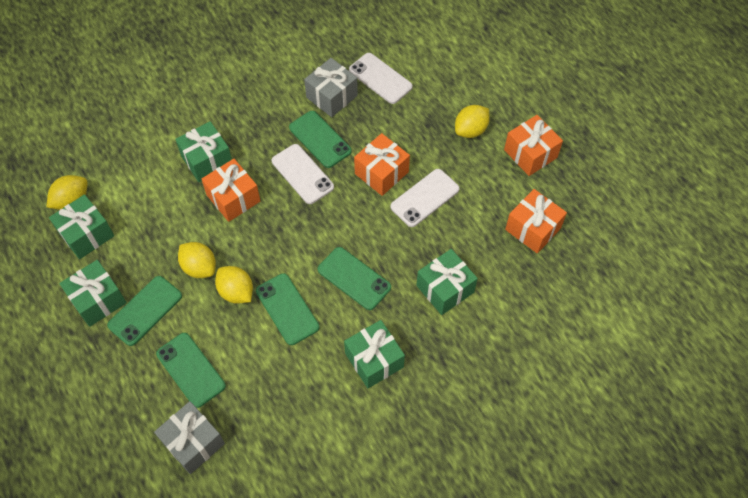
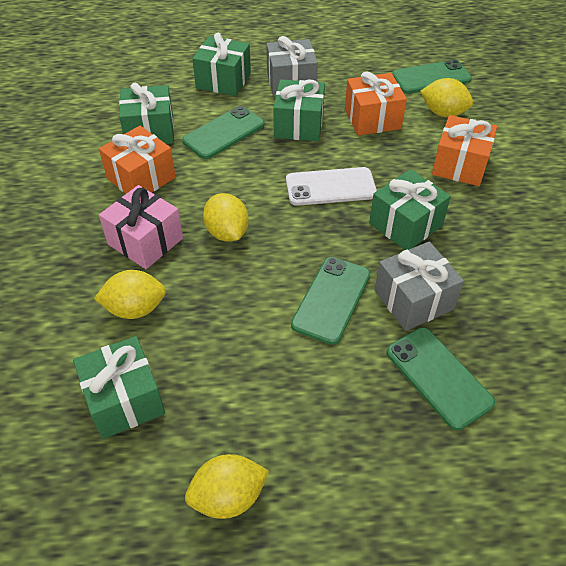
green phone: 5 -> 4
orange gift: 4 -> 3
pink gift: 0 -> 1
white phone: 3 -> 1

